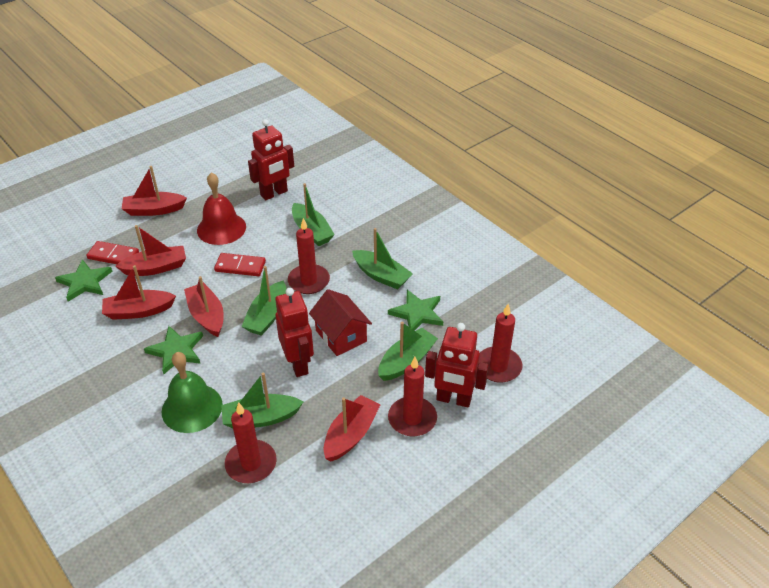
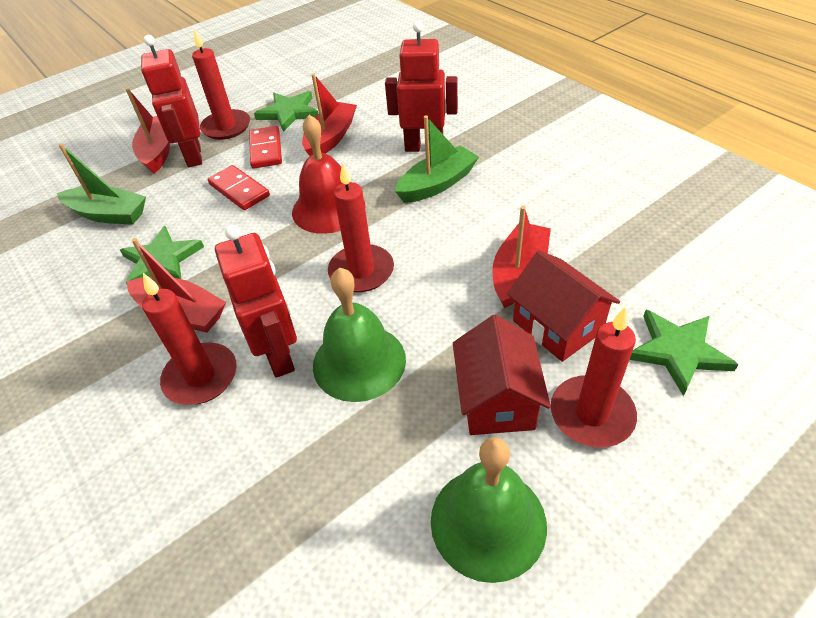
green bell: 1 -> 2
green boat: 5 -> 2
red boat: 5 -> 4
red house: 1 -> 2

